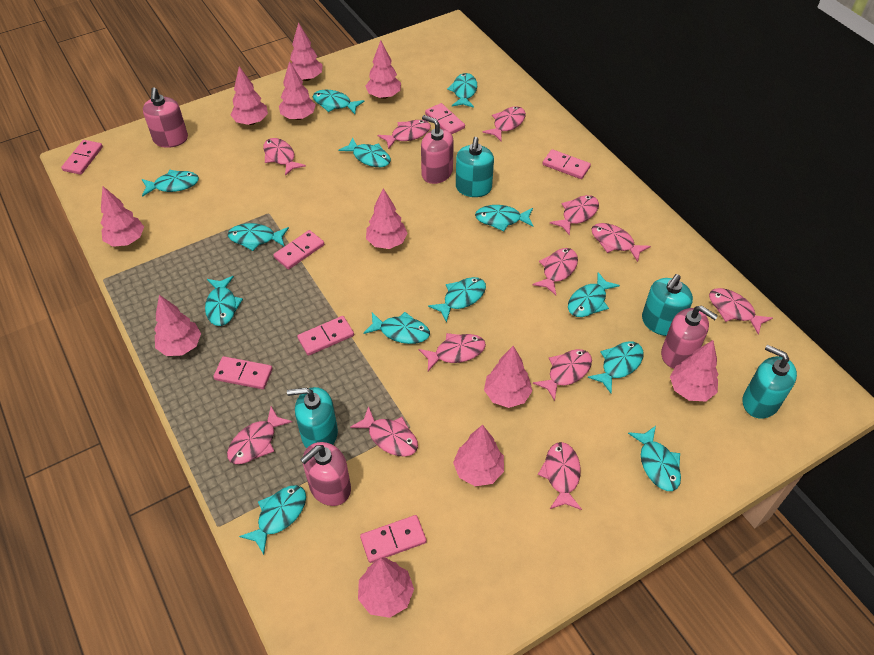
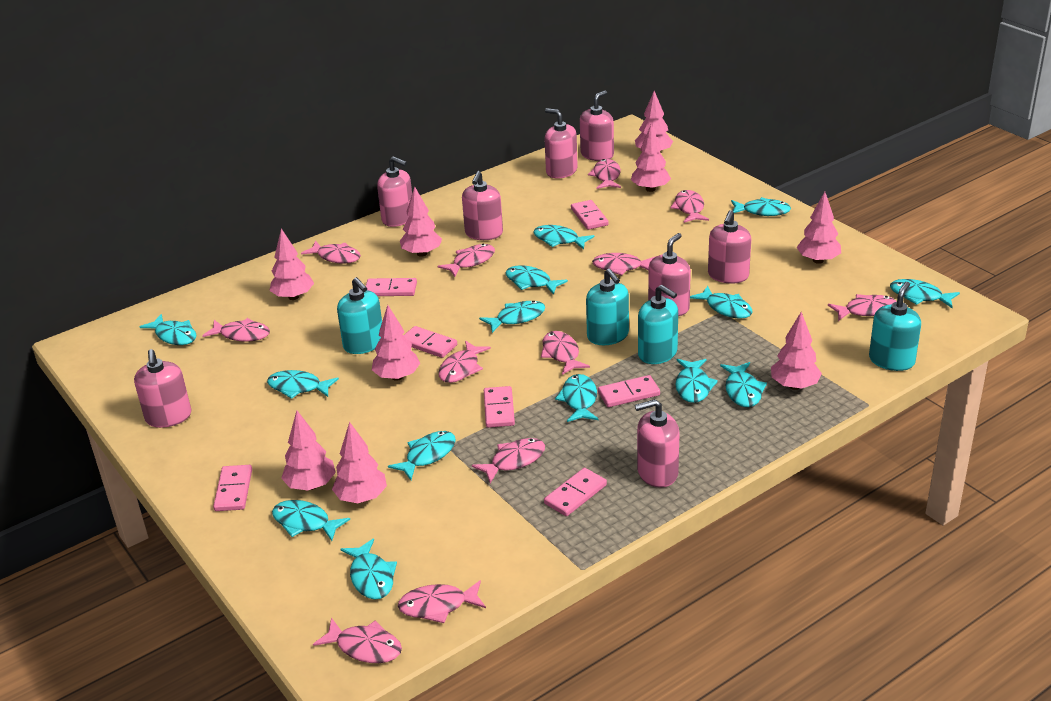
pink soap dispenser: 4 -> 8
pink tree: 11 -> 9
turquoise fish: 13 -> 14

